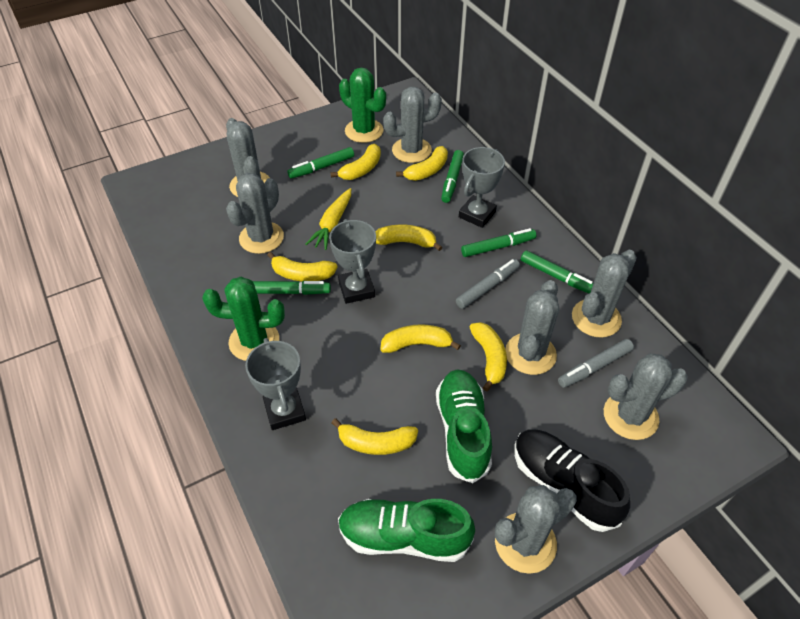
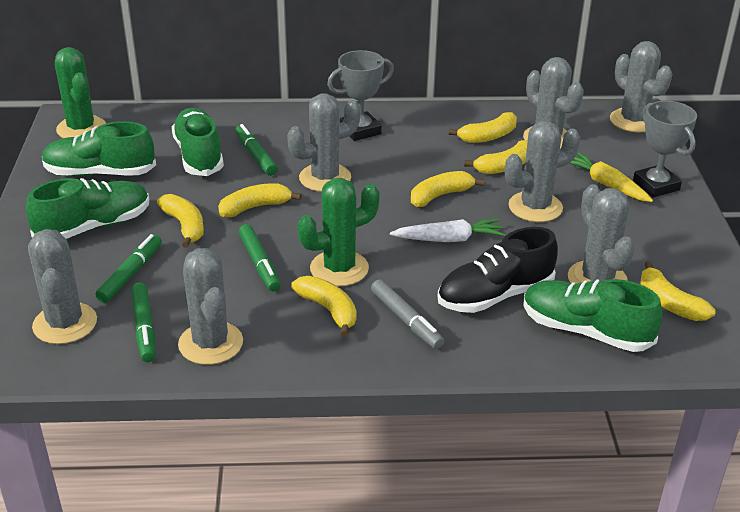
green marker: 5 -> 4
green shoe: 2 -> 4
grey marker: 2 -> 1
grey trophy: 3 -> 2
white carrot: 0 -> 1

